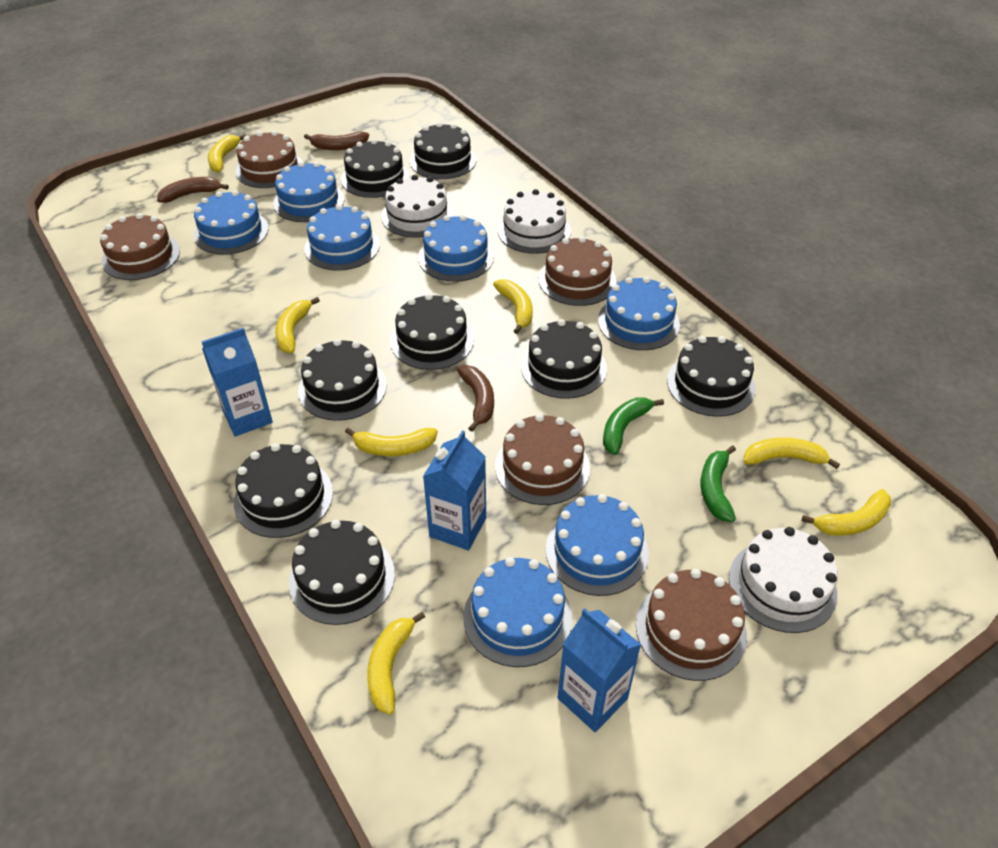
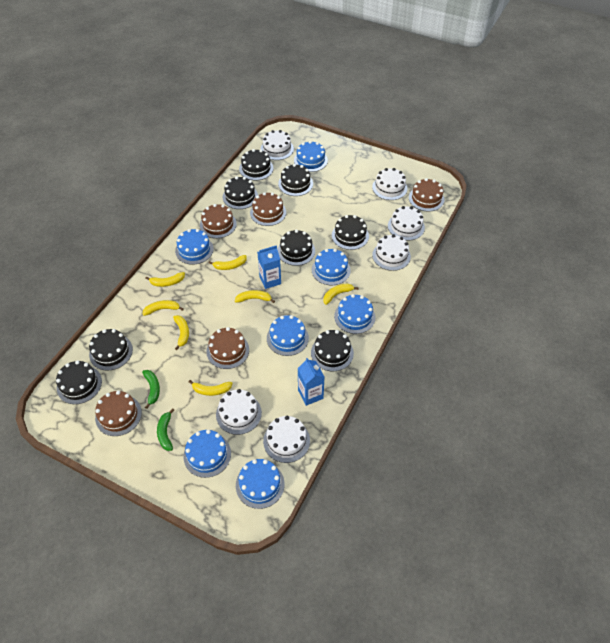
blue carton: 3 -> 2
brown banana: 3 -> 0
white cake: 3 -> 6

